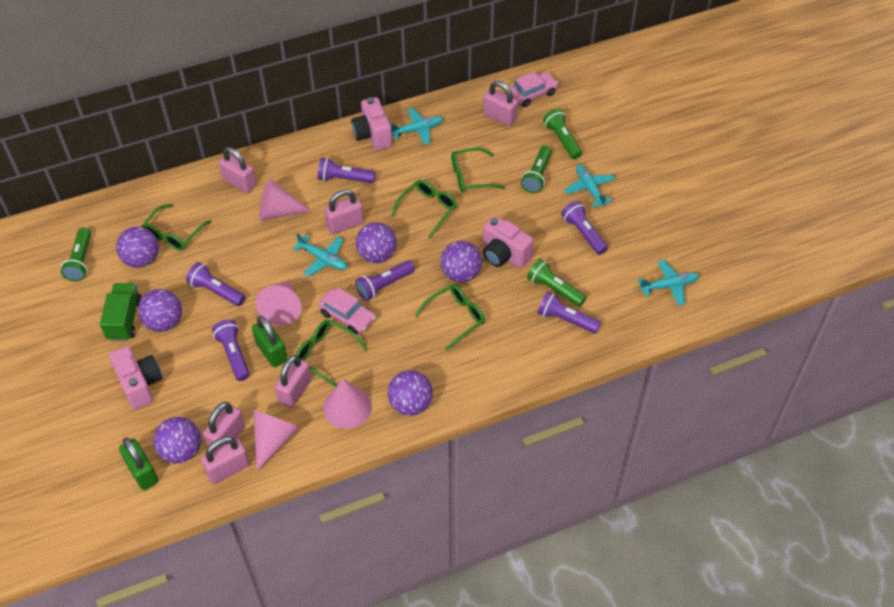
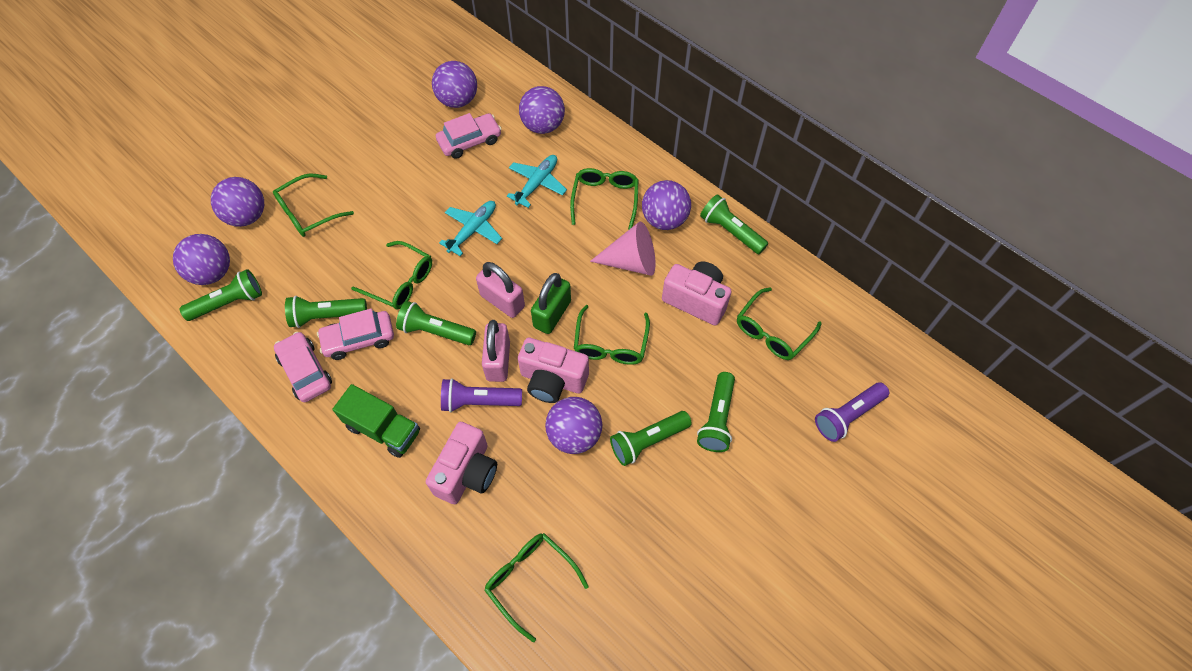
green flashlight: 4 -> 6
green glasses: 5 -> 6
green padlock: 2 -> 1
pink car: 2 -> 3
pink cone: 4 -> 1
pink padlock: 6 -> 2
purple flashlight: 6 -> 2
turquoise plane: 4 -> 2

